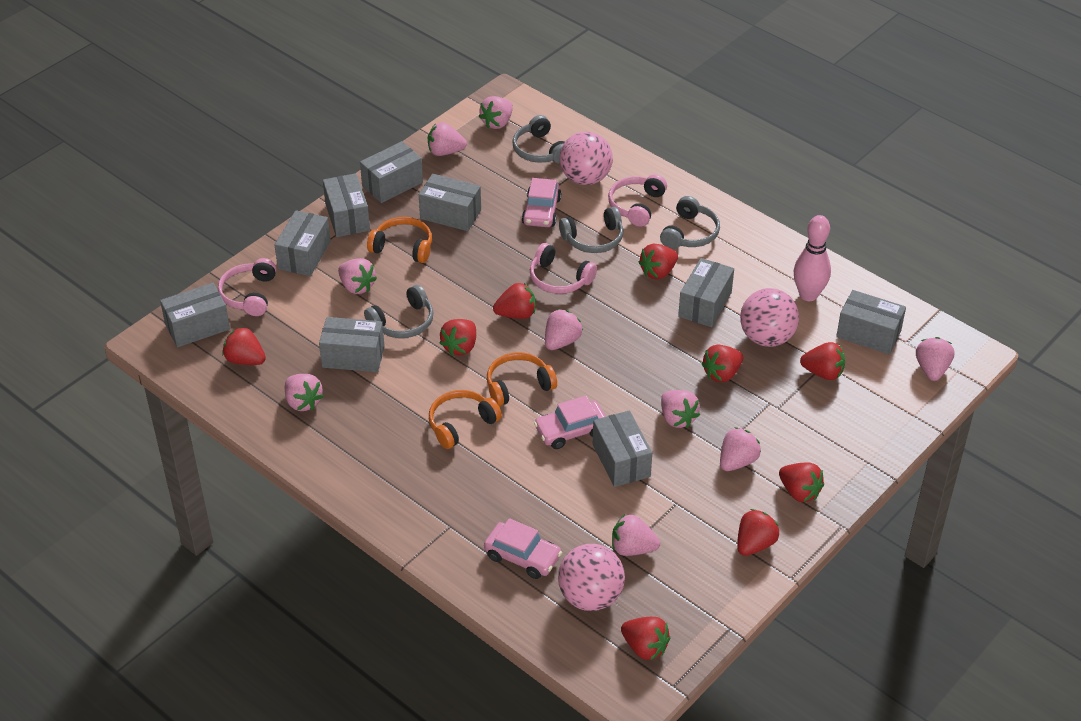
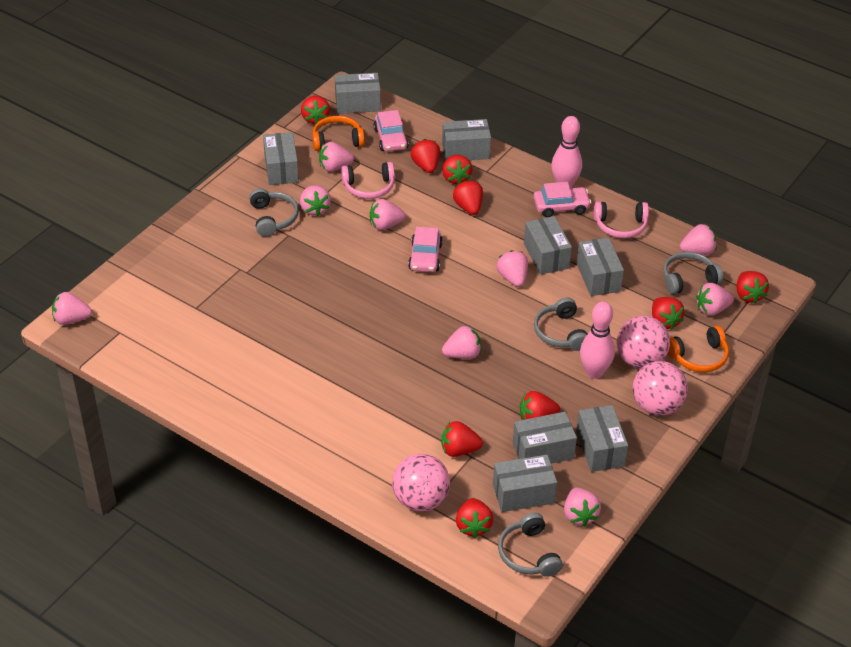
grey box: 9 -> 8
orange headphones: 3 -> 2
pink bowling pin: 1 -> 2
pink headphones: 3 -> 2

